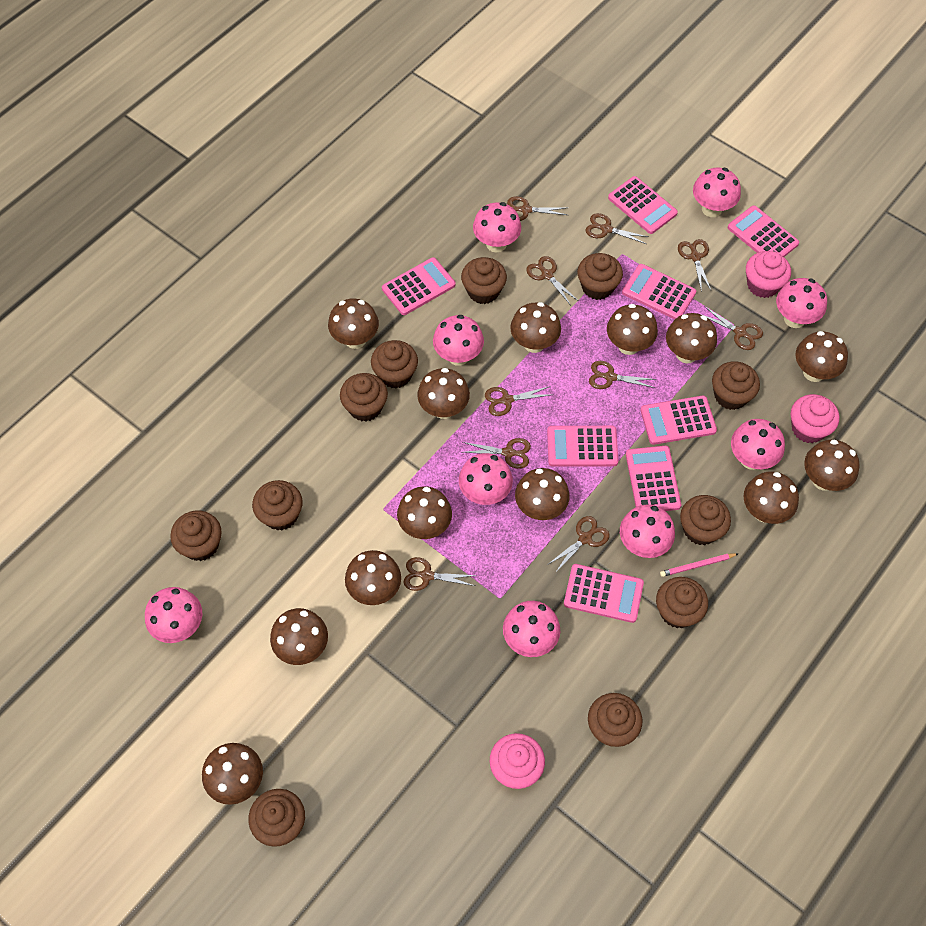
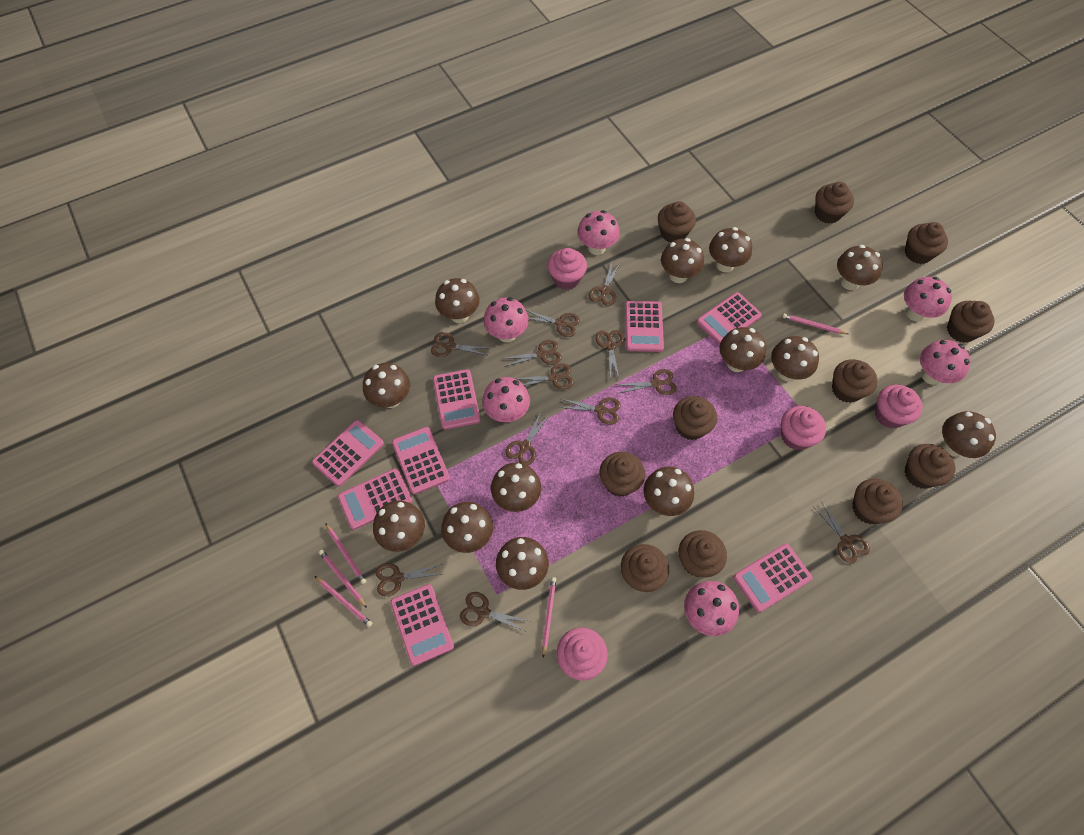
brown scissors: 10 -> 12
pink cupcake: 3 -> 4
pink mushroom: 9 -> 6
pink pencil: 1 -> 5

